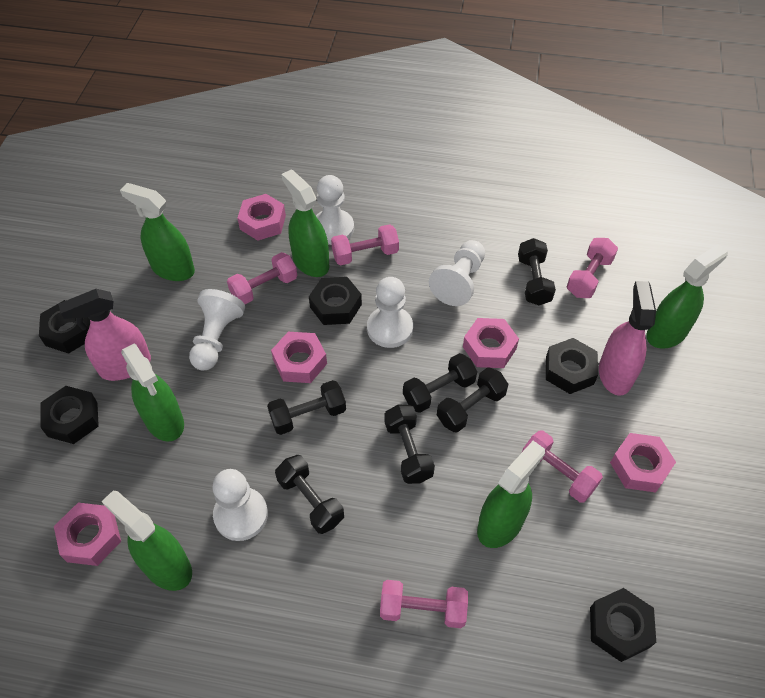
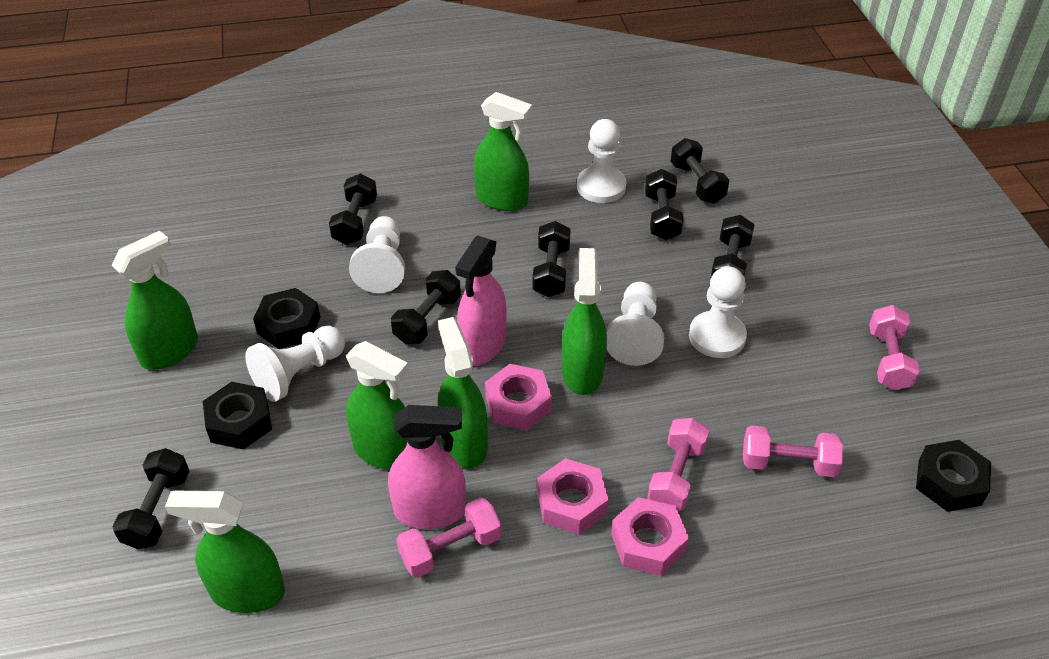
black dumbbell: 6 -> 7
black nut: 5 -> 3
pink dumbbell: 5 -> 4
pink nut: 5 -> 3

